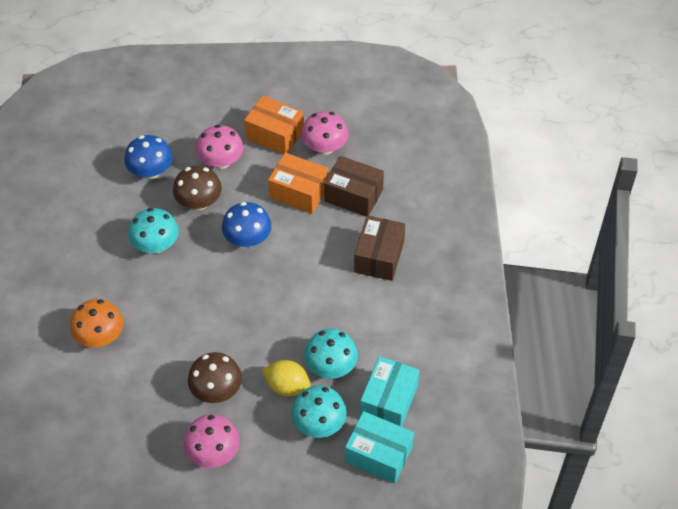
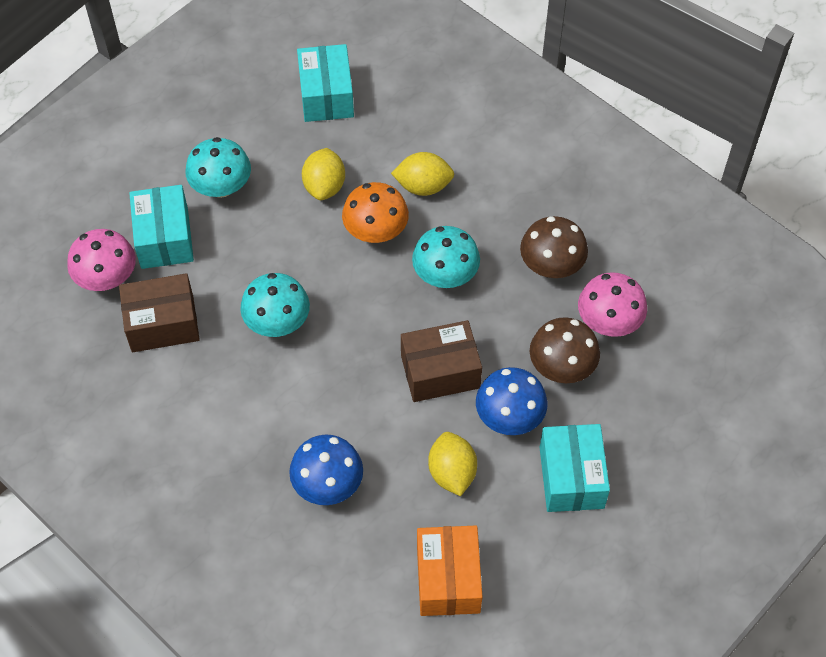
orange box: 2 -> 1
pink mushroom: 3 -> 2
turquoise box: 2 -> 3
yellow lemon: 1 -> 3

